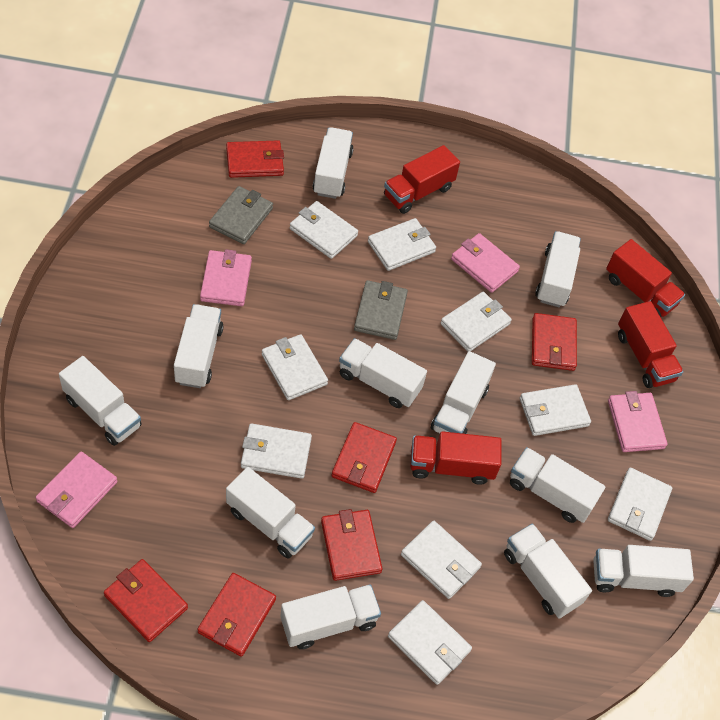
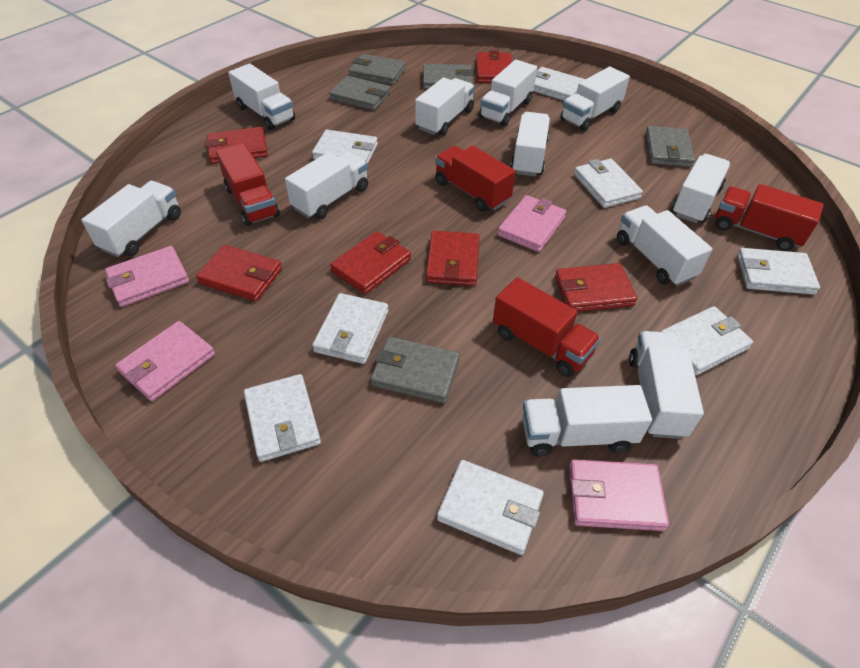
grey wallet: 2 -> 5
white wallet: 9 -> 8

